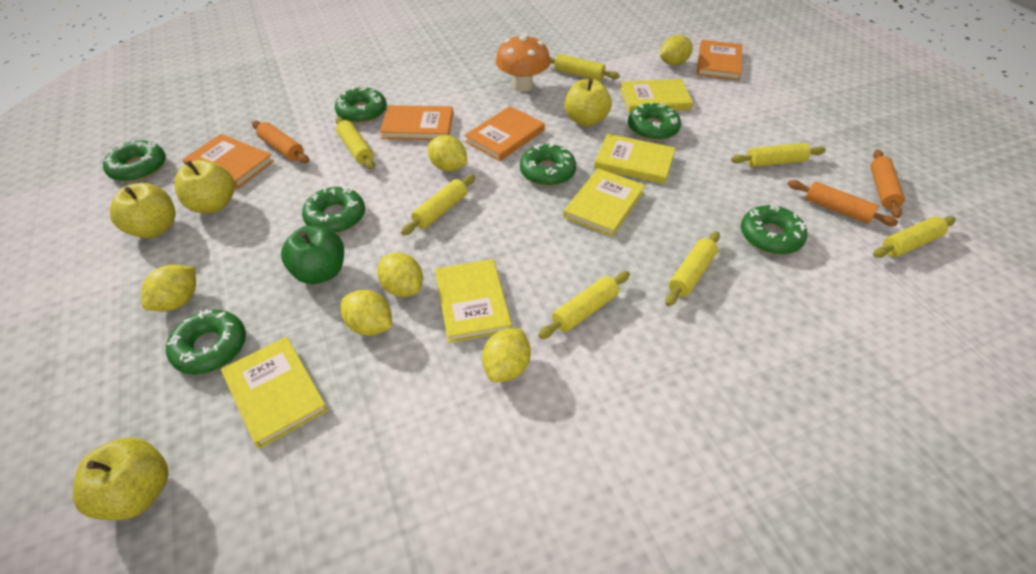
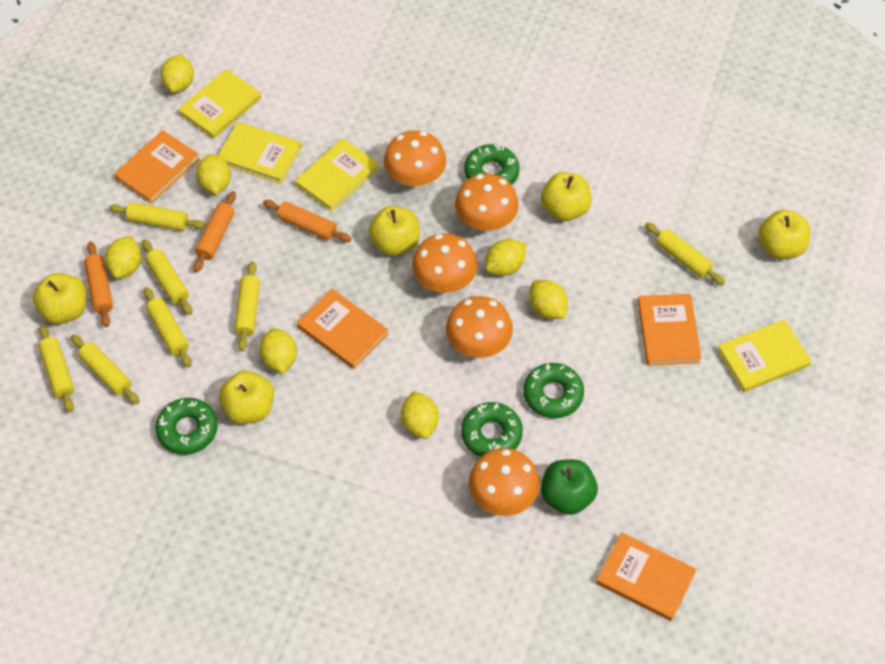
green donut: 7 -> 4
orange mushroom: 1 -> 5
yellow apple: 4 -> 5
yellow book: 5 -> 4
yellow lemon: 6 -> 7

